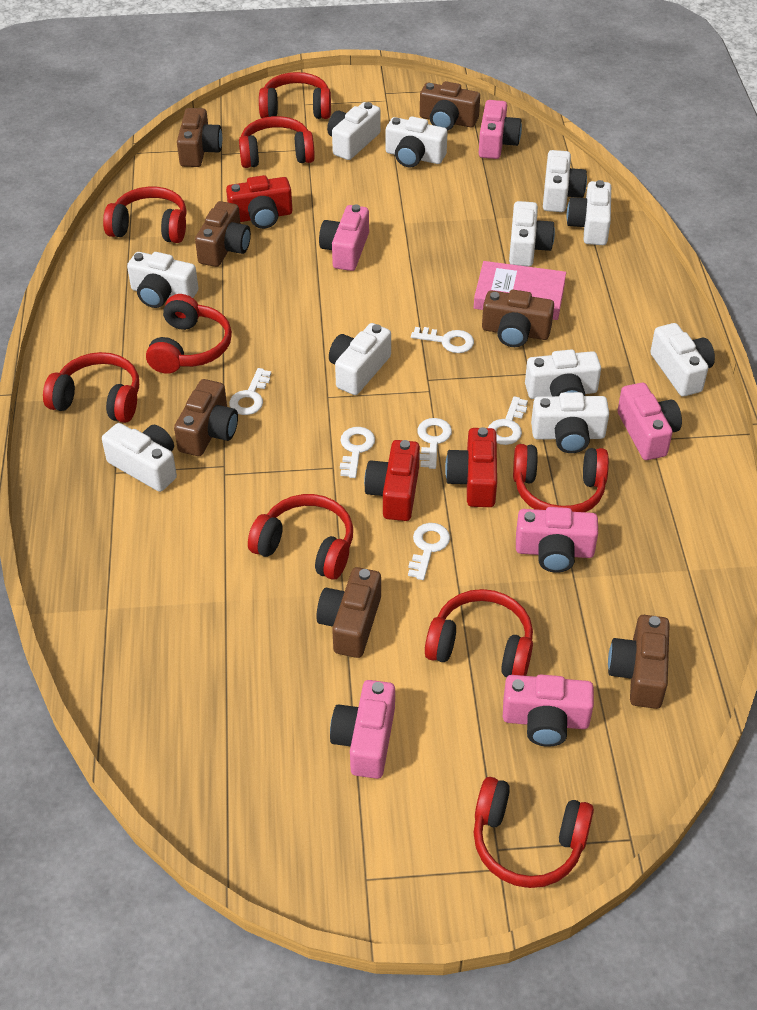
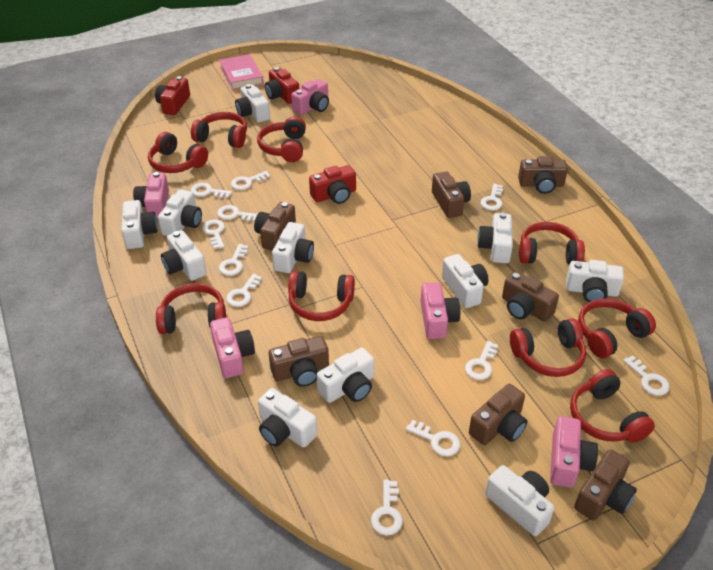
pink camera: 6 -> 5
white key: 6 -> 11

